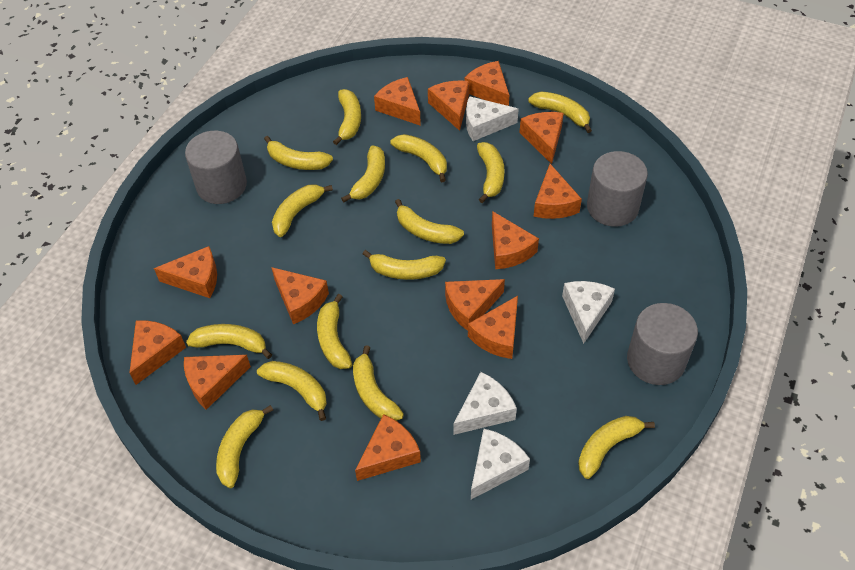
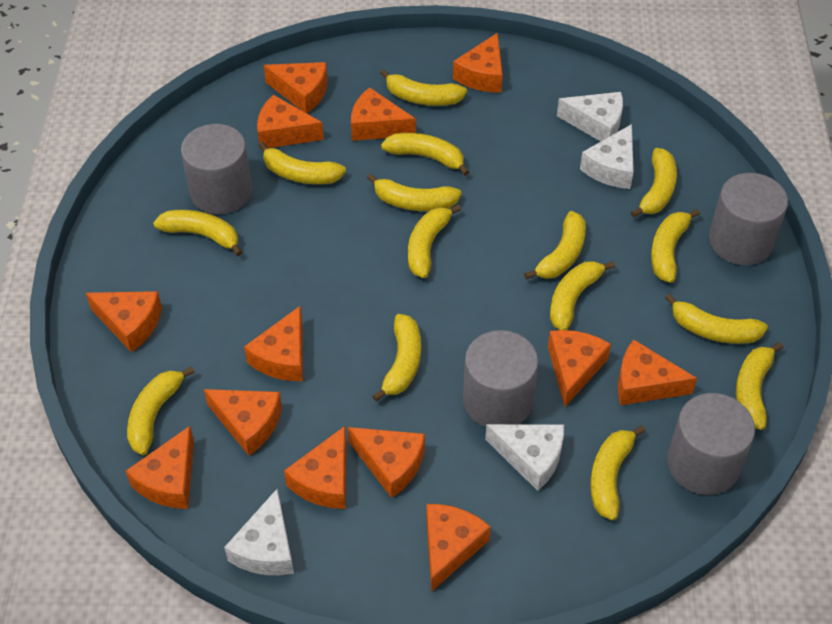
grey cylinder: 3 -> 4

